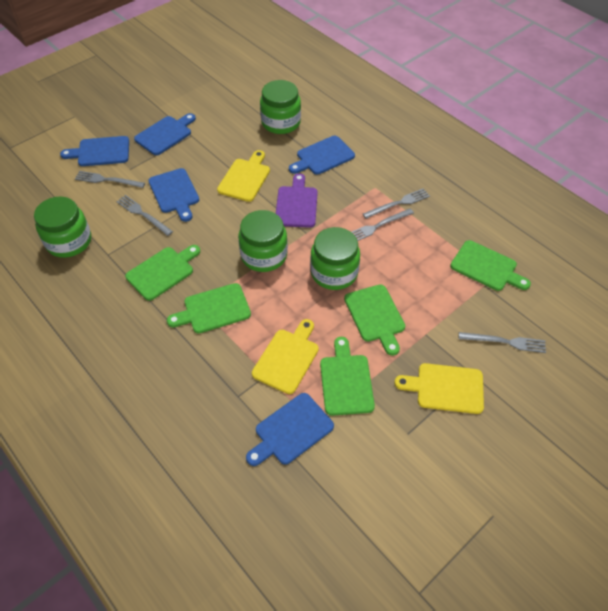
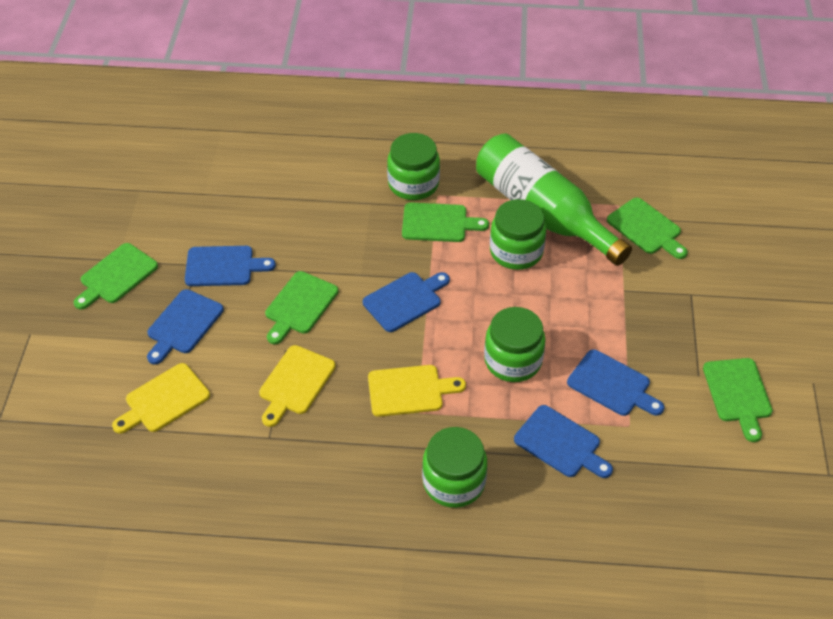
green bottle: 0 -> 1
grey fork: 5 -> 0
purple cutting board: 1 -> 0

